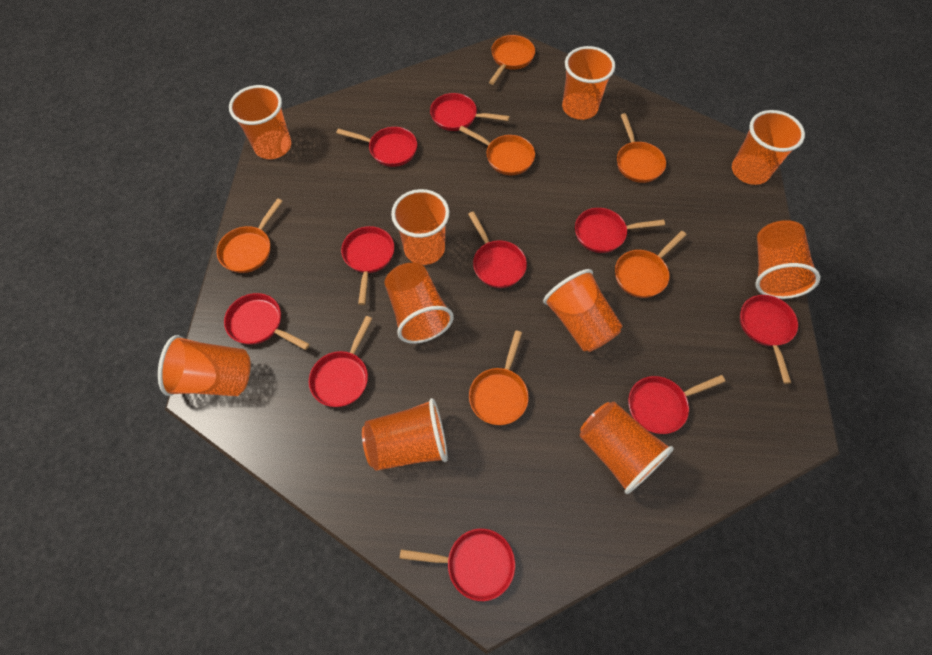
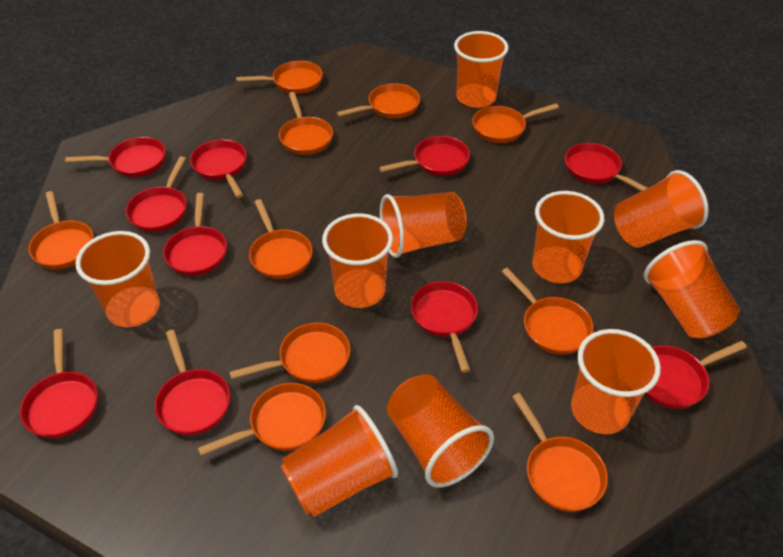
orange pan: 6 -> 10

